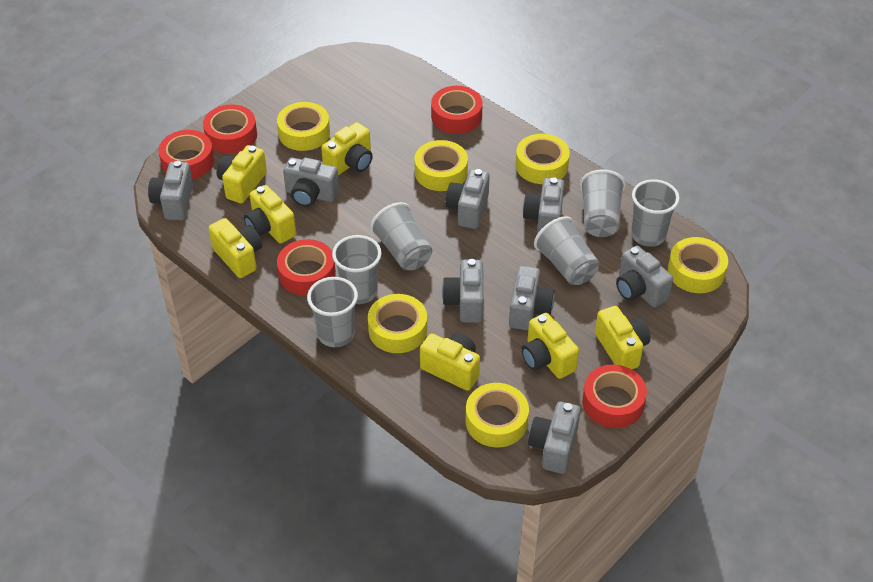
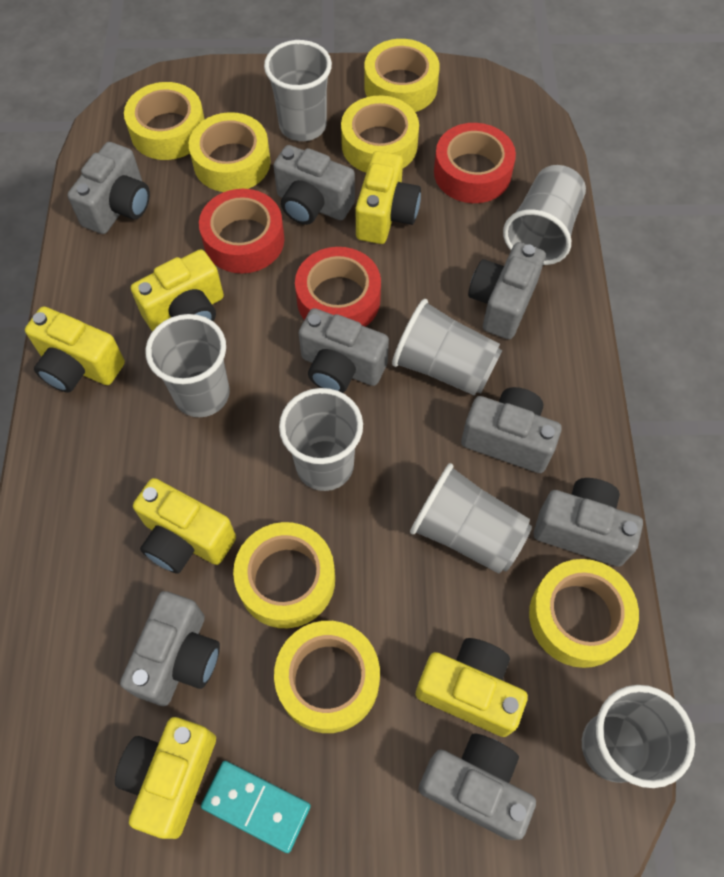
grey cup: 6 -> 7
red tape: 5 -> 3
turquoise domino: 0 -> 1
yellow camera: 7 -> 6
yellow tape: 6 -> 7

